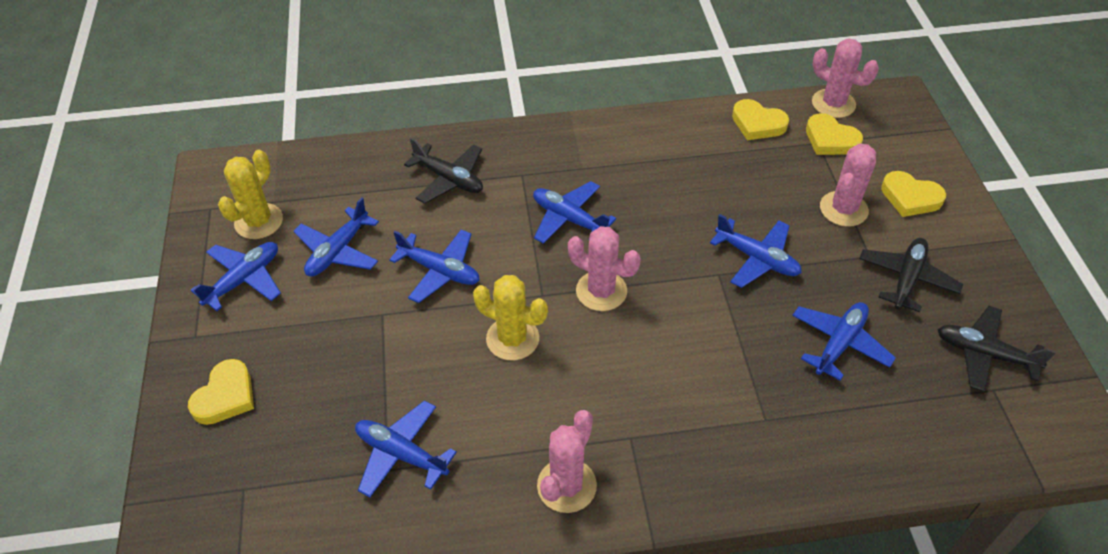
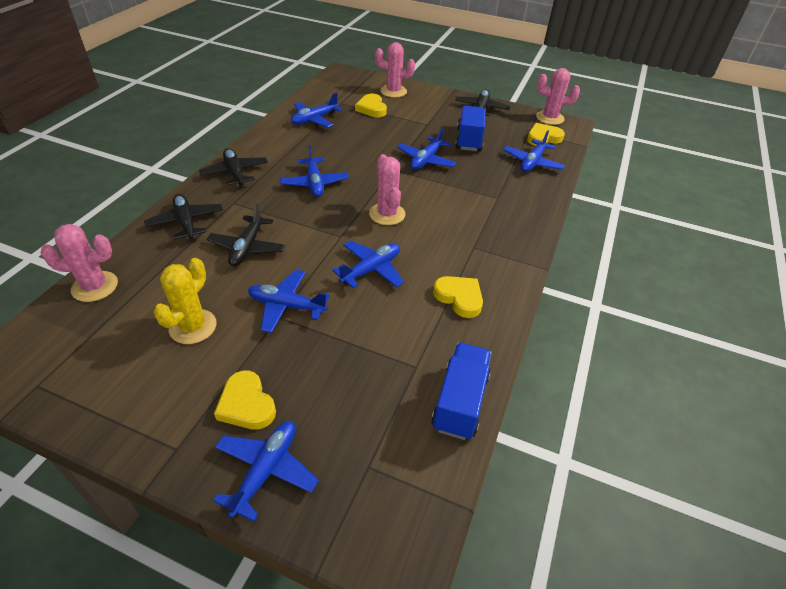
black plane: 3 -> 4
blue truck: 0 -> 2
yellow cactus: 2 -> 1

